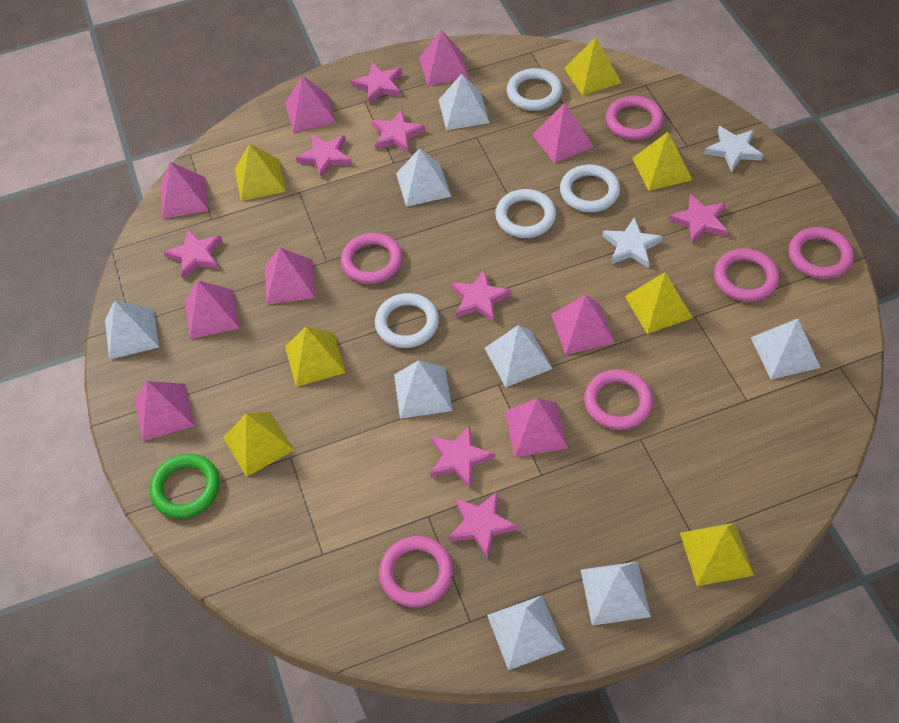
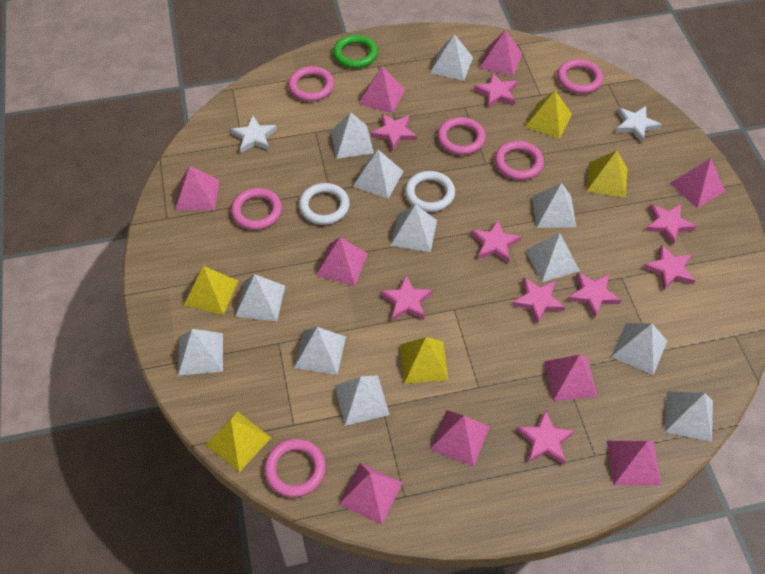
pink star: 8 -> 9
white pyramid: 8 -> 12
white ring: 4 -> 2
yellow pyramid: 7 -> 5

